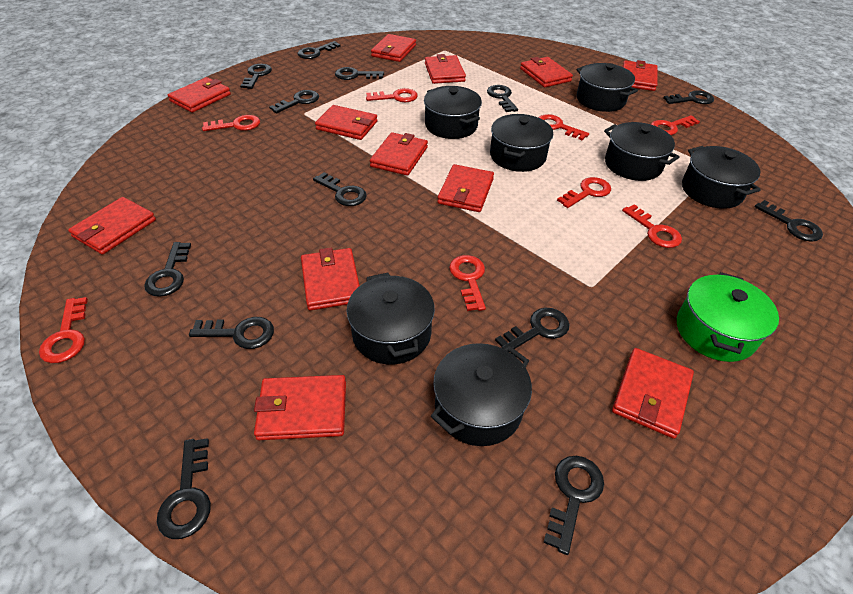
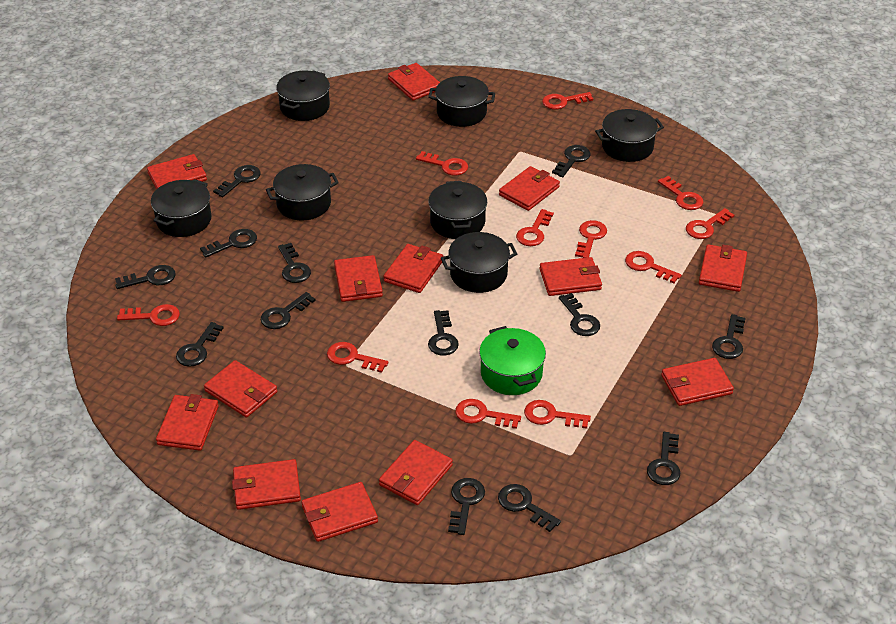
red key: 8 -> 11
red wallet: 12 -> 13

